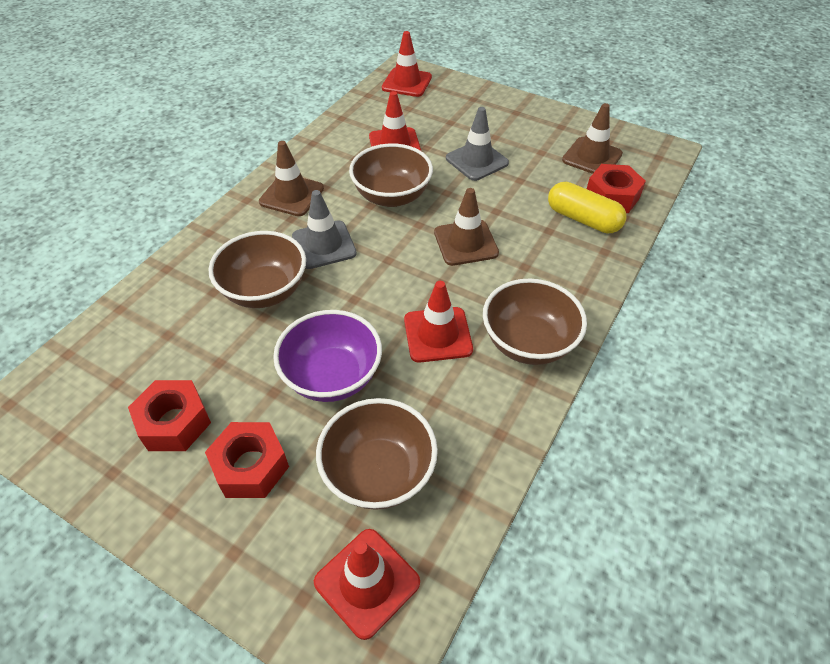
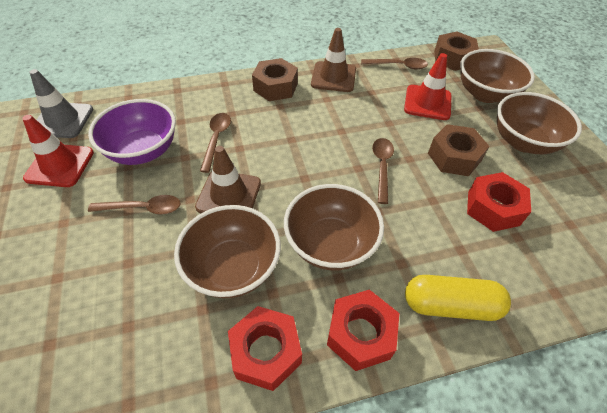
brown nut: 0 -> 3
brown spoon: 0 -> 4
brown traffic cone: 3 -> 2
grey traffic cone: 2 -> 1
red traffic cone: 4 -> 2

